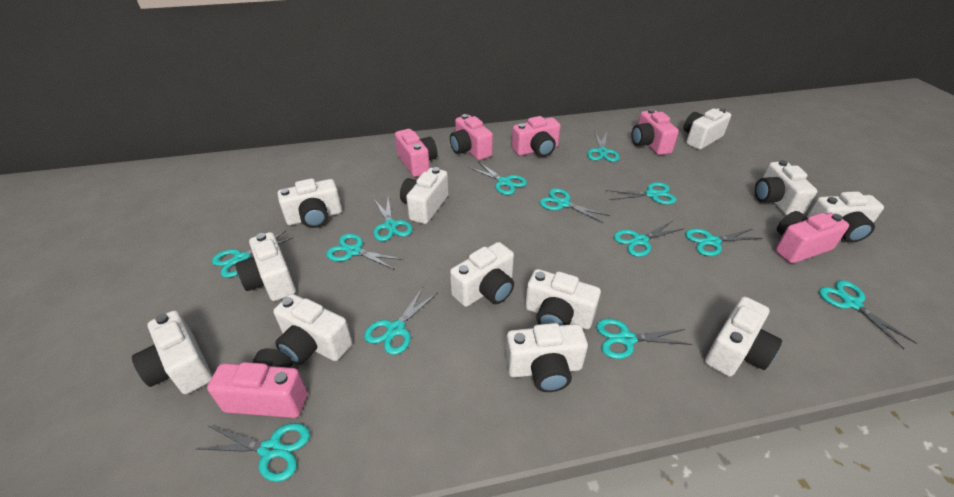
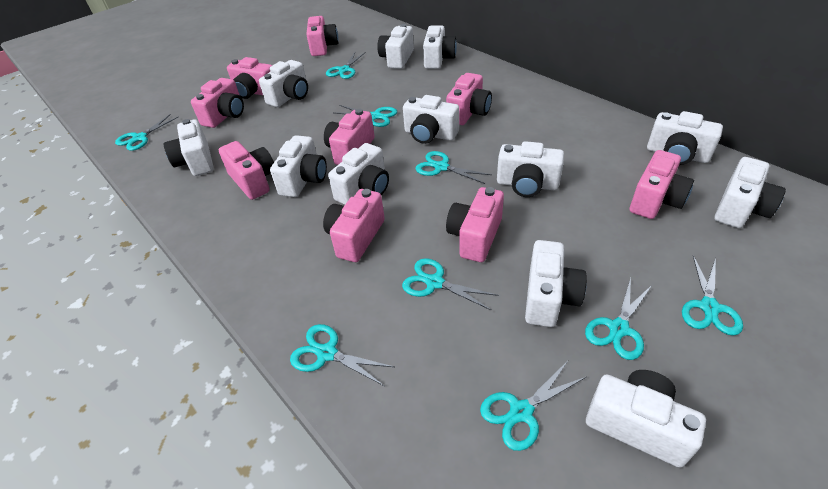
pink camera: 6 -> 9
turquoise scissors: 13 -> 9

